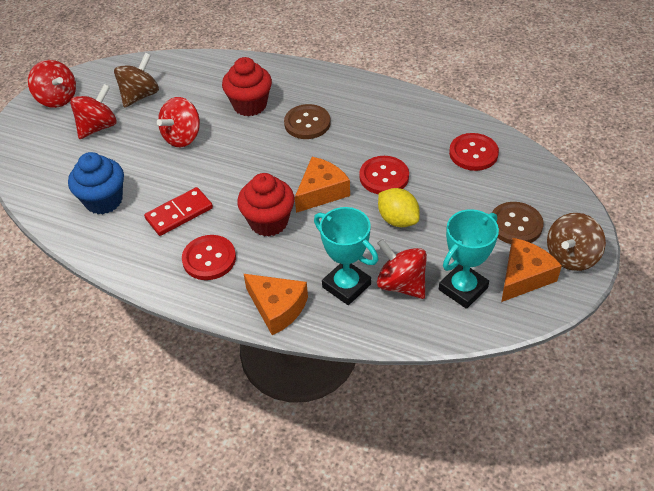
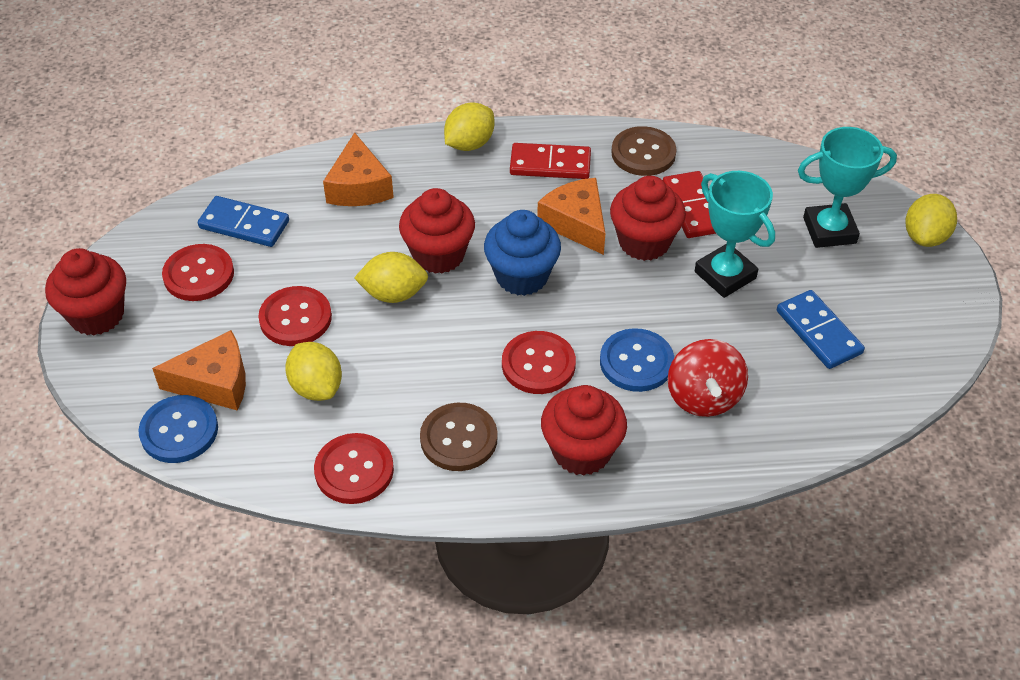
blue button: 0 -> 2
blue domino: 0 -> 2
brown spinning top: 2 -> 0
red button: 3 -> 4
red cupcake: 2 -> 4
red domino: 1 -> 2
red spinning top: 4 -> 1
yellow lemon: 1 -> 4

